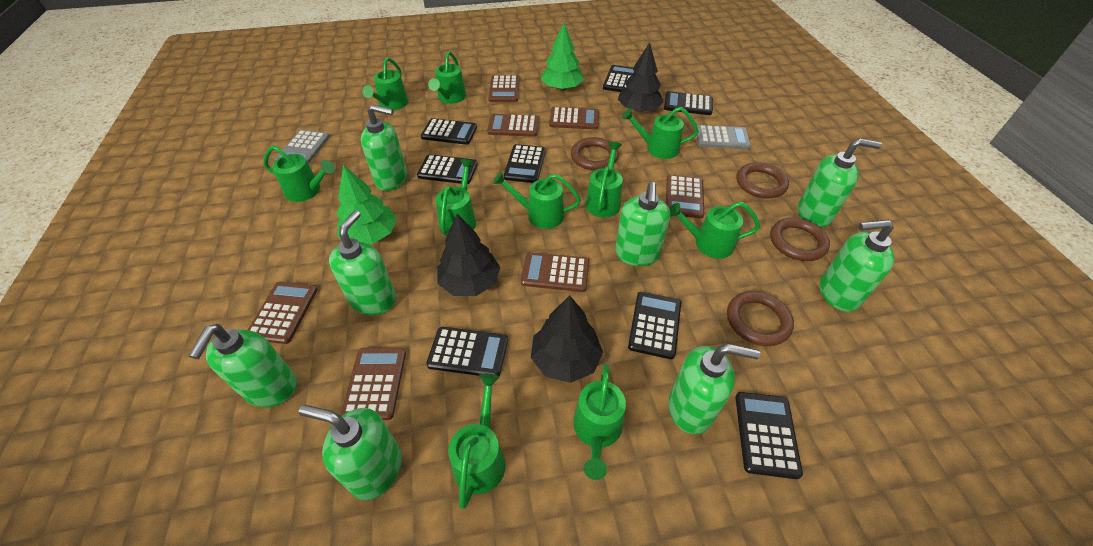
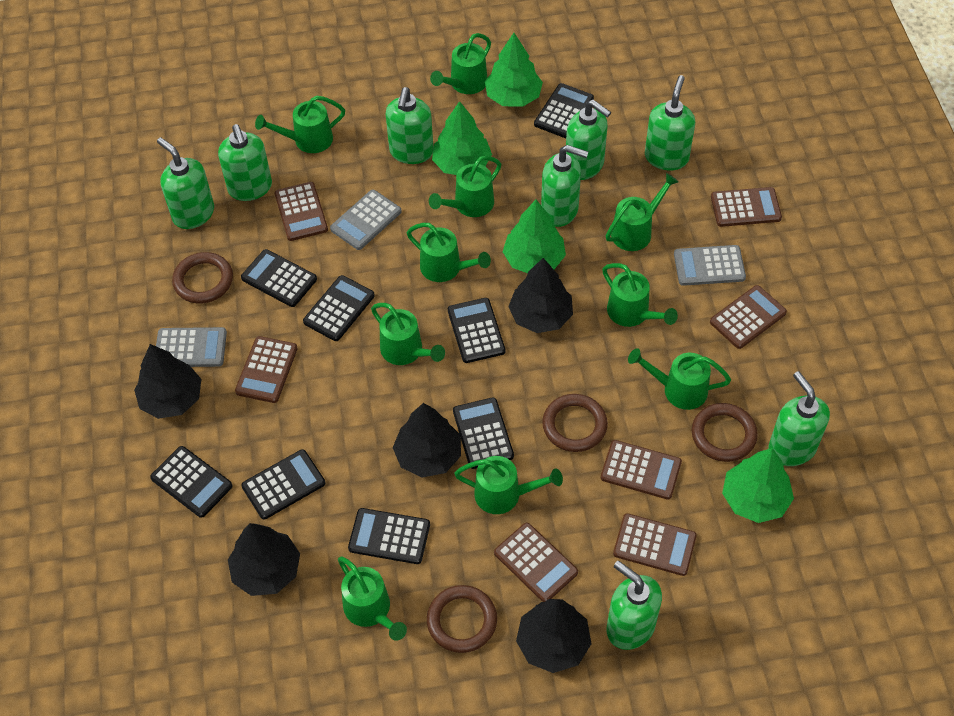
black tree: 3 -> 5
green tree: 2 -> 4
grey calculator: 2 -> 3

